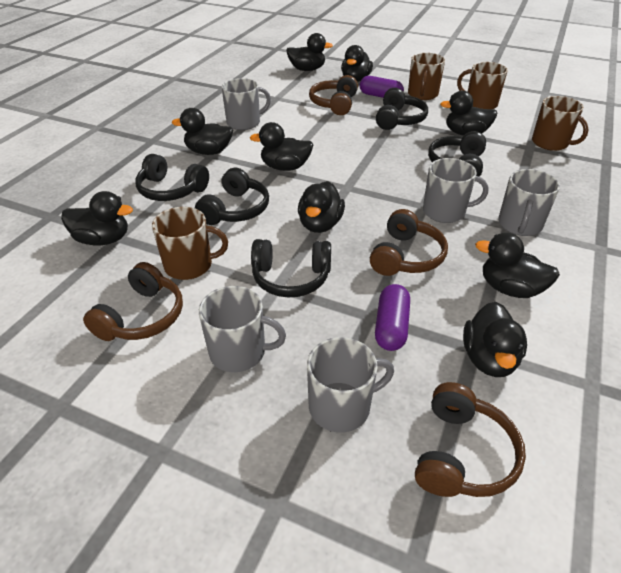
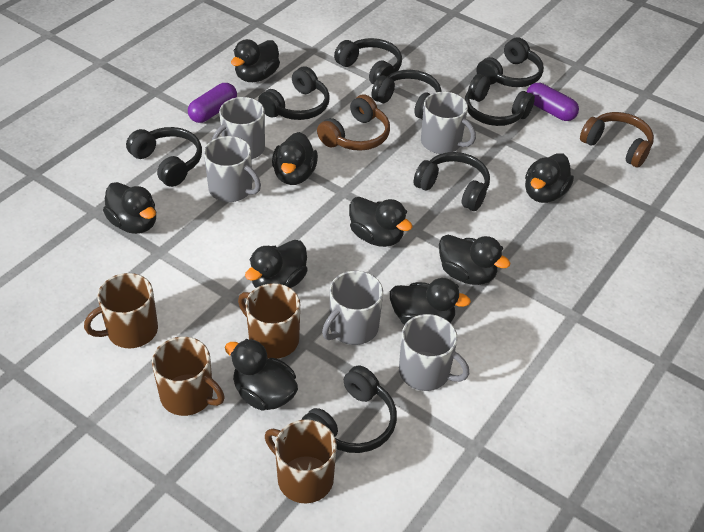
black headphones: 5 -> 8
brown headphones: 4 -> 2

